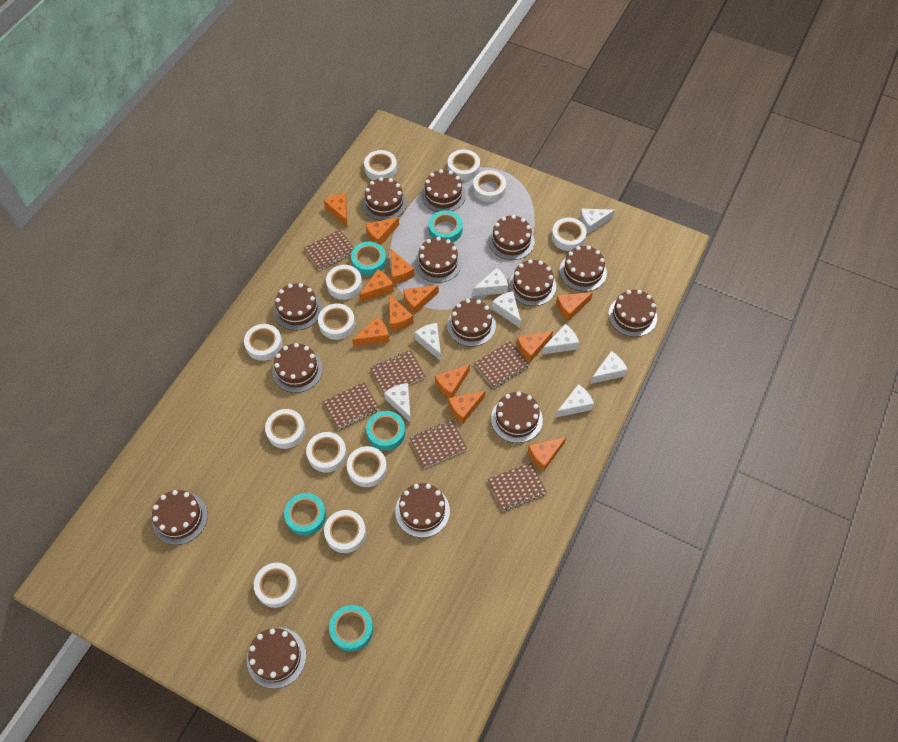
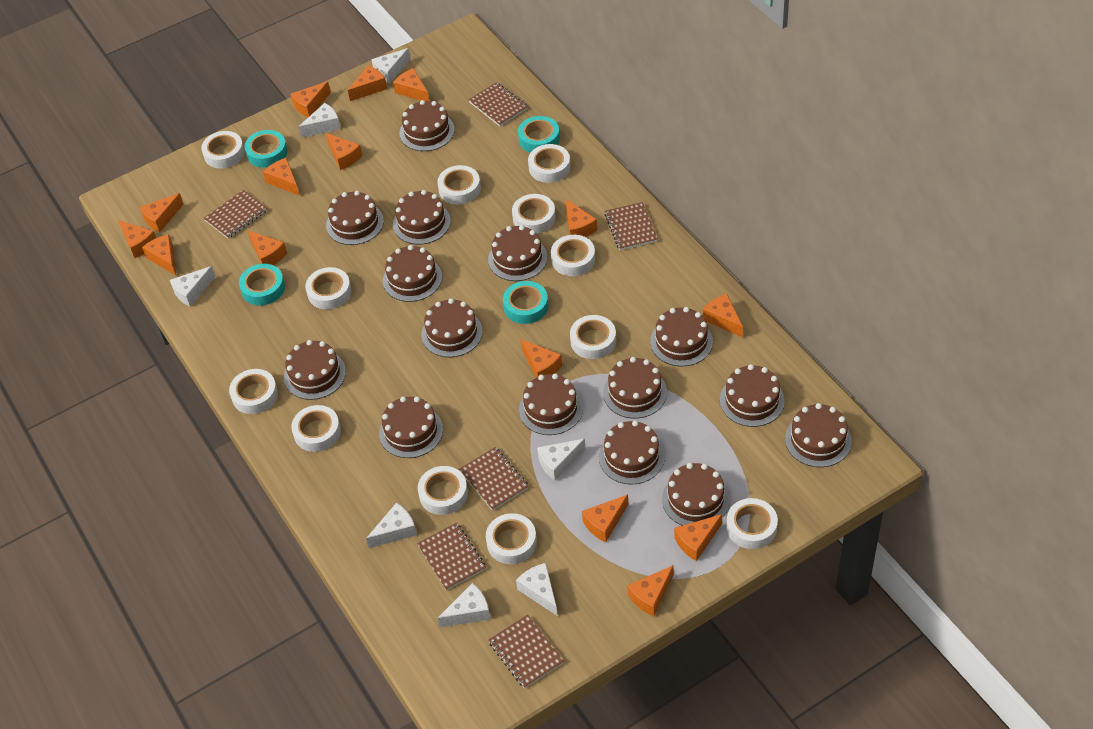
brown cake: 14 -> 15
orange cheese: 12 -> 15
turquoise tape: 5 -> 4
white cheese: 8 -> 7

